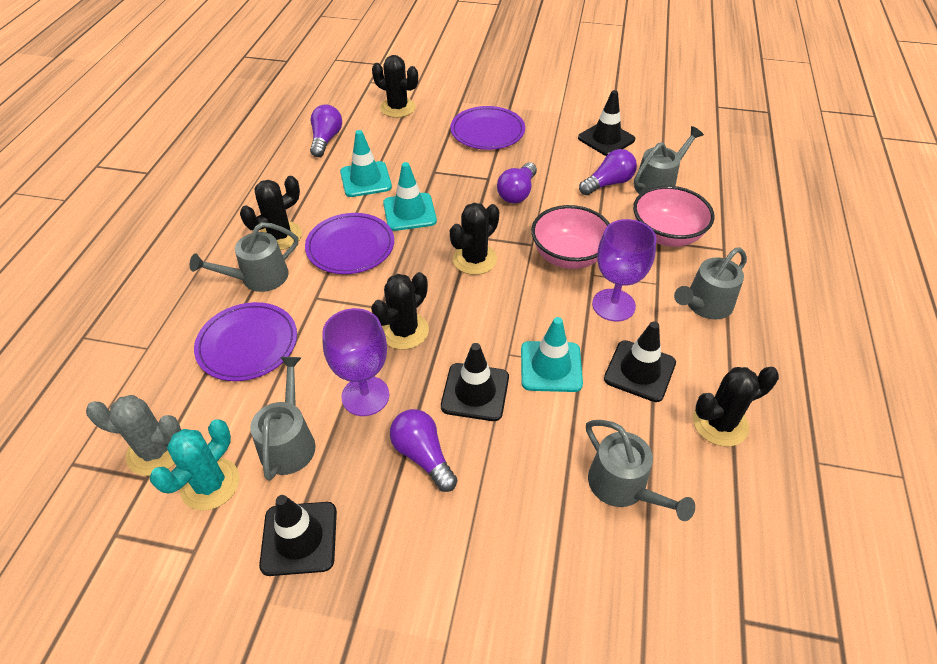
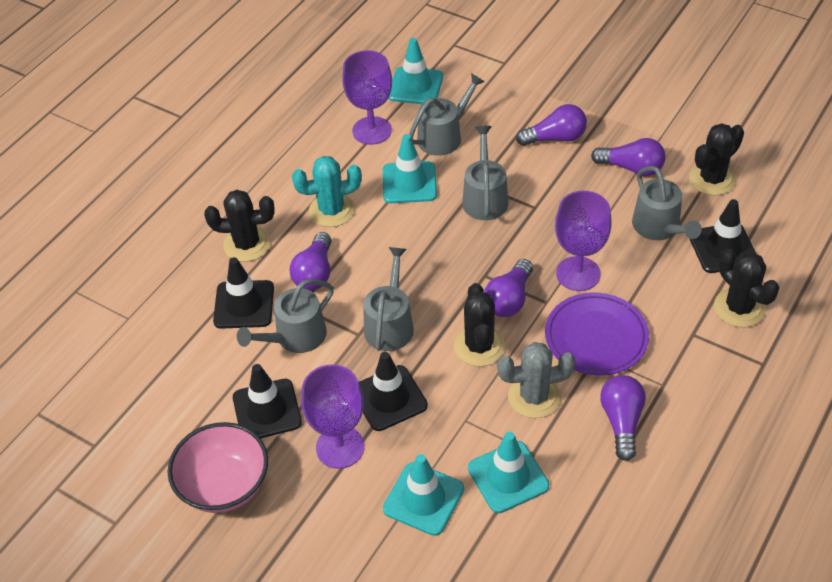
black cactus: 5 -> 4
pink bowl: 2 -> 1
purple goblet: 2 -> 3
purple light bulb: 4 -> 5
purple plate: 3 -> 1
turquoise traffic cone: 3 -> 4

